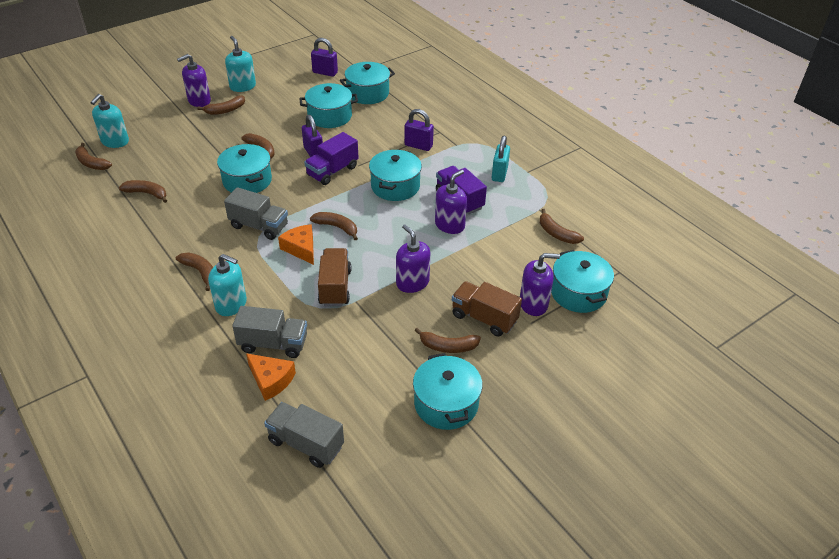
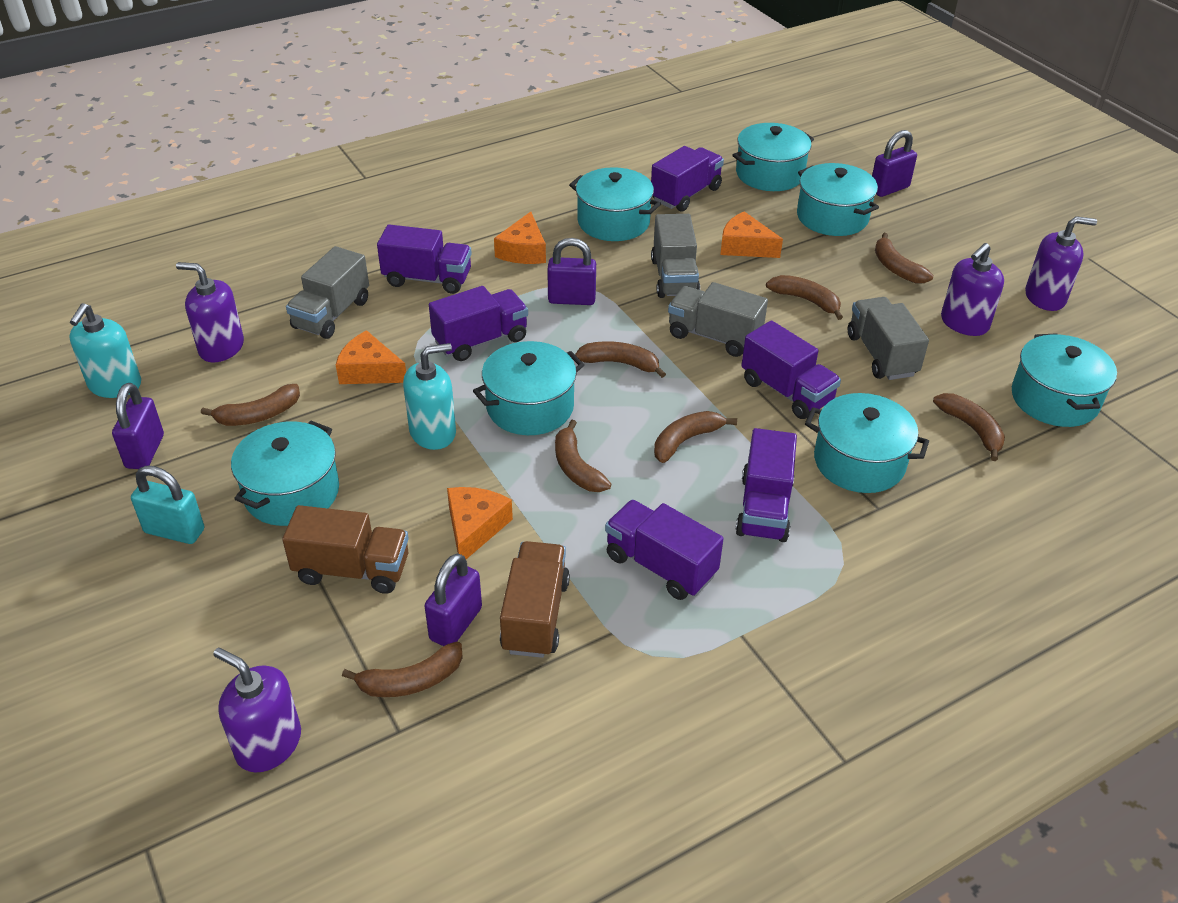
grey truck: 3 -> 4
orange cheese: 2 -> 4
purple padlock: 3 -> 4
purple truck: 2 -> 6
turquoise pot: 6 -> 7
turquoise soap dispenser: 3 -> 2

